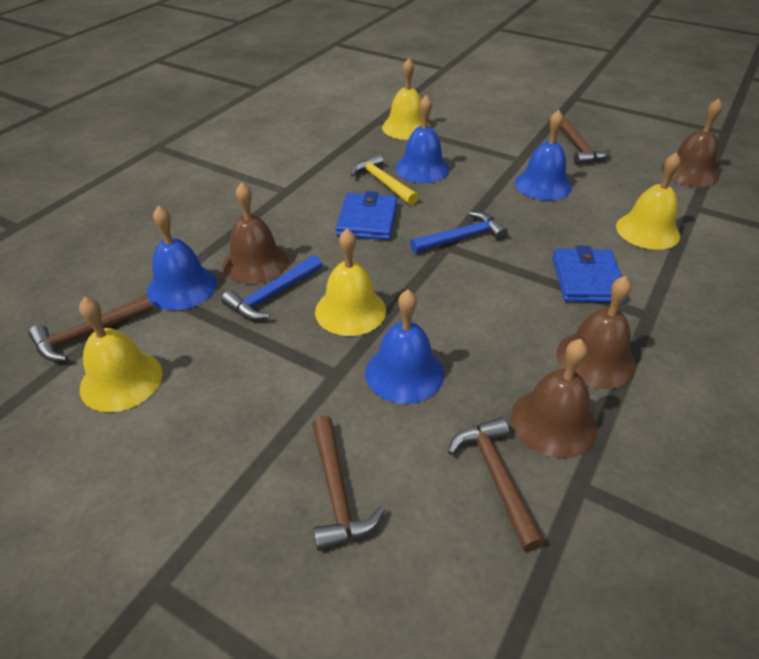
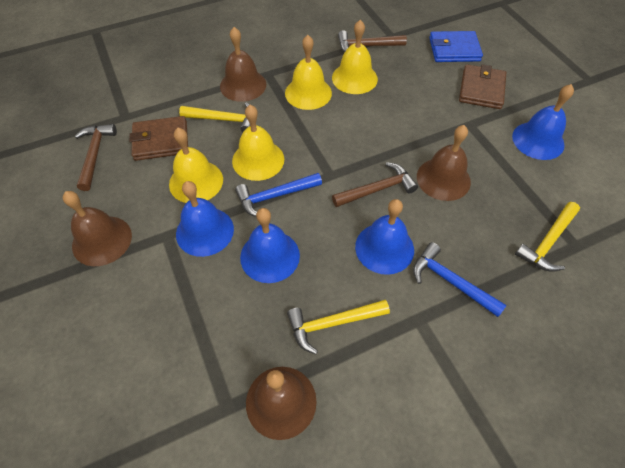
blue wallet: 2 -> 1
brown hammer: 4 -> 3
brown wallet: 0 -> 2
yellow hammer: 1 -> 3

